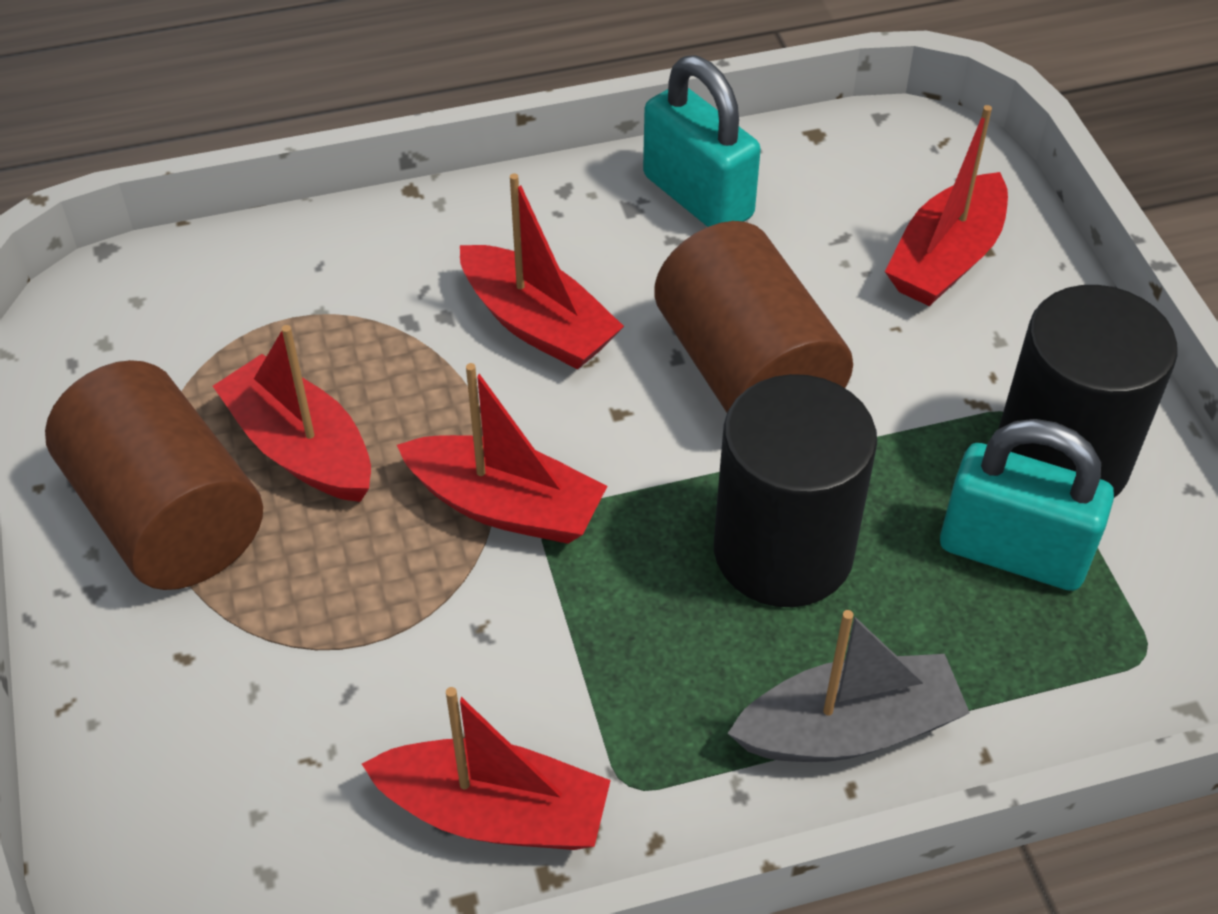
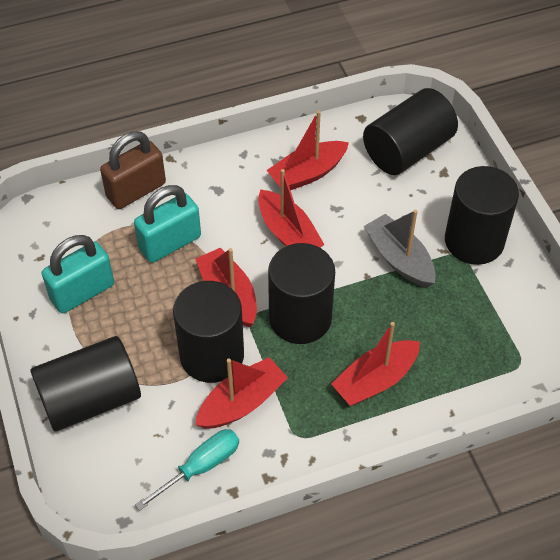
black cylinder: 2 -> 5
brown cylinder: 2 -> 0
brown padlock: 0 -> 1
turquoise screwdriver: 0 -> 1

